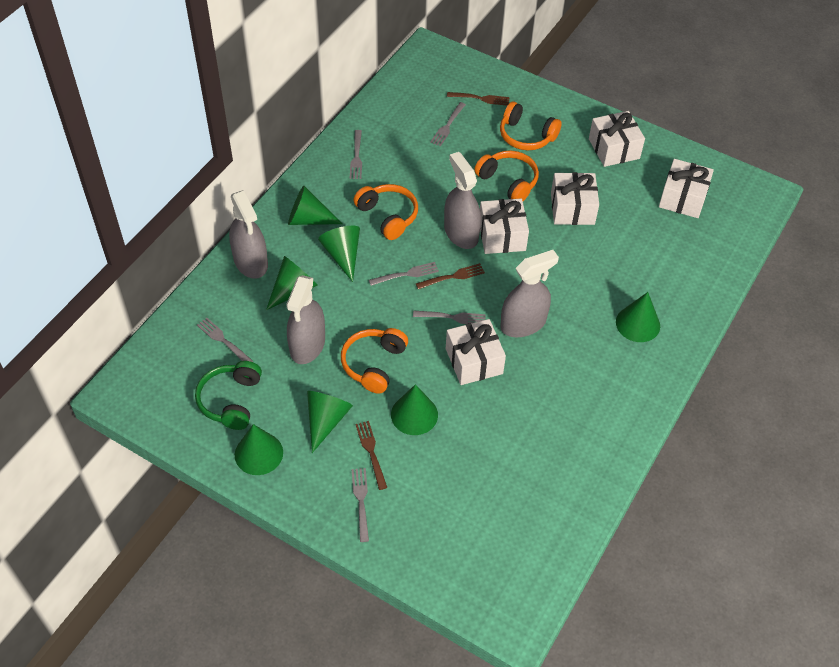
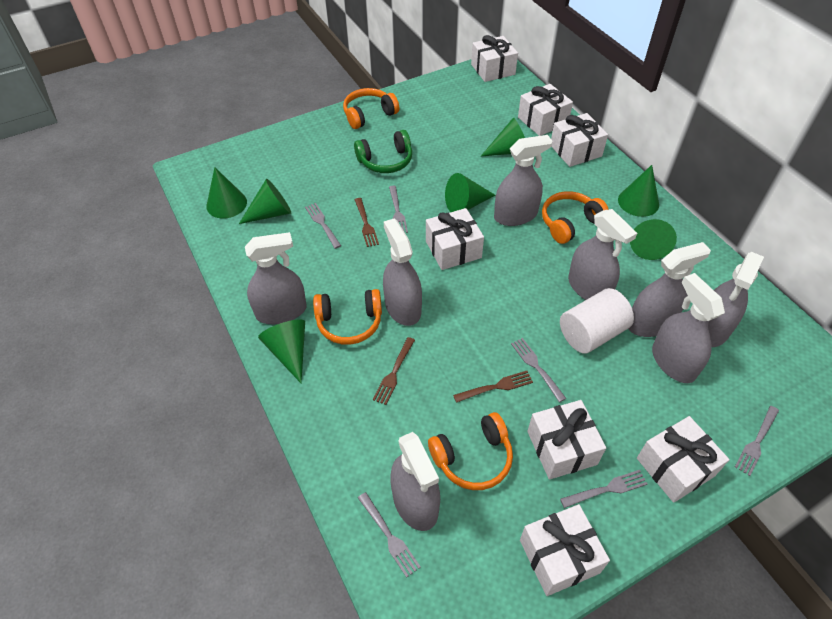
grey spray bottle: 4 -> 8
white cylinder: 0 -> 1
white gift: 5 -> 7

